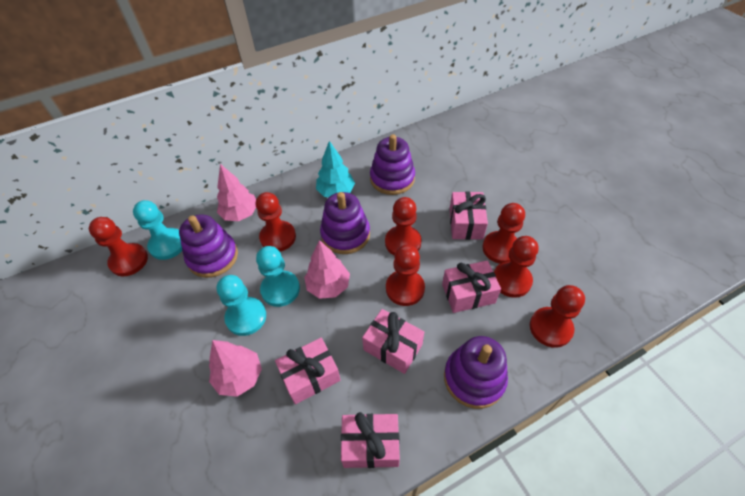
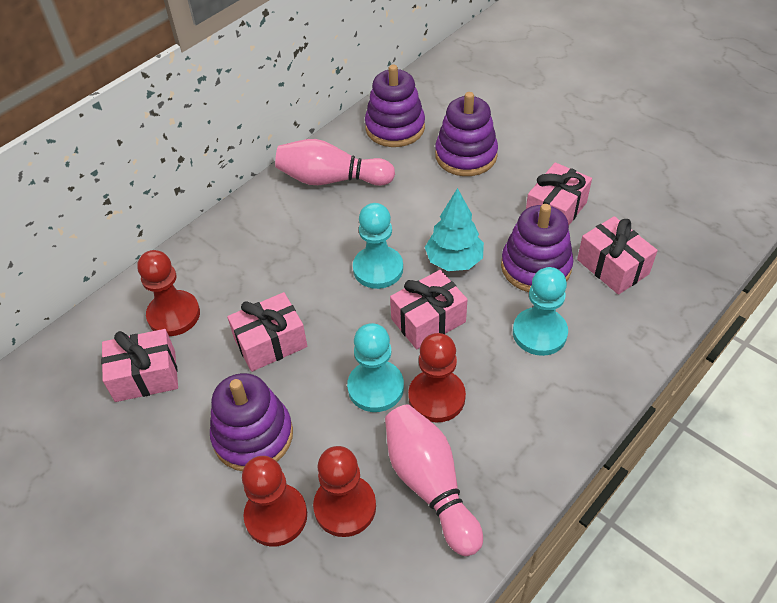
pink bowling pin: 0 -> 2
pink tree: 3 -> 0
red pawn: 7 -> 4

